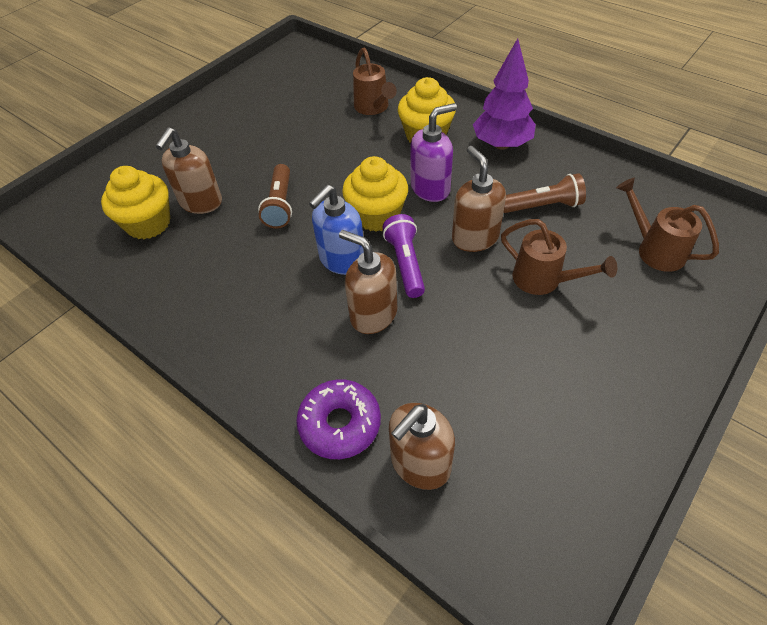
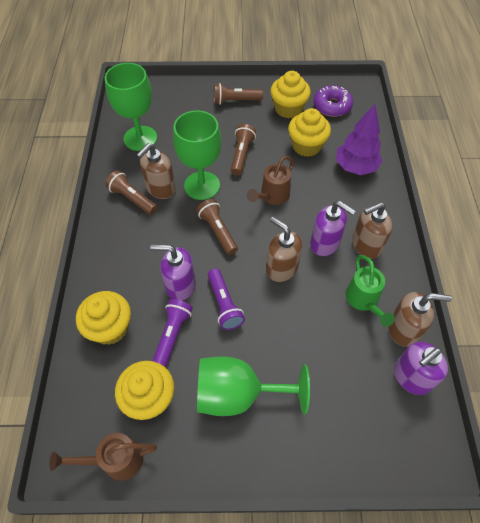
blue soap dispenser: 1 -> 0
brown flashlight: 2 -> 4
brown watering can: 3 -> 2
green goblet: 0 -> 3
green watering can: 0 -> 1
purple flashlight: 1 -> 2
purple soap dispenser: 1 -> 3
yellow cupcake: 3 -> 4

